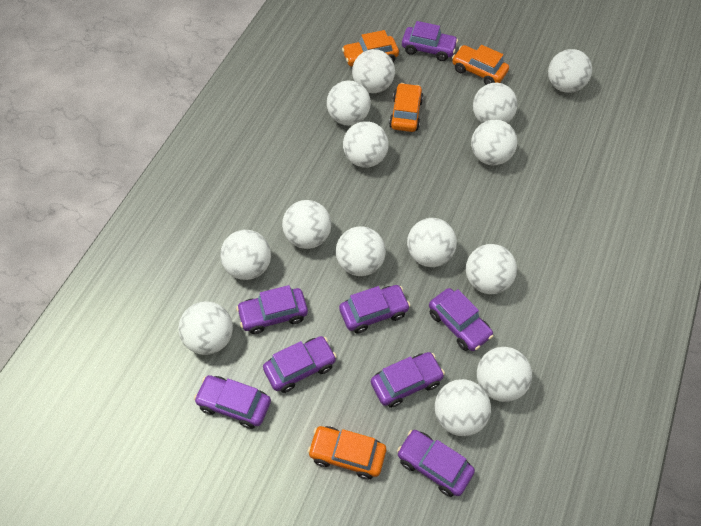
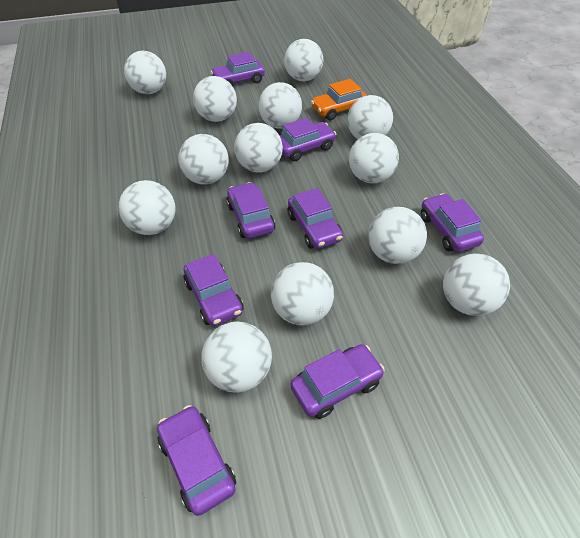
orange car: 4 -> 1
white ball: 14 -> 13

